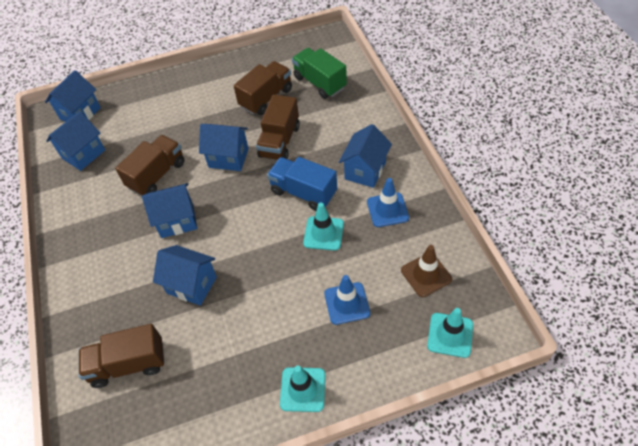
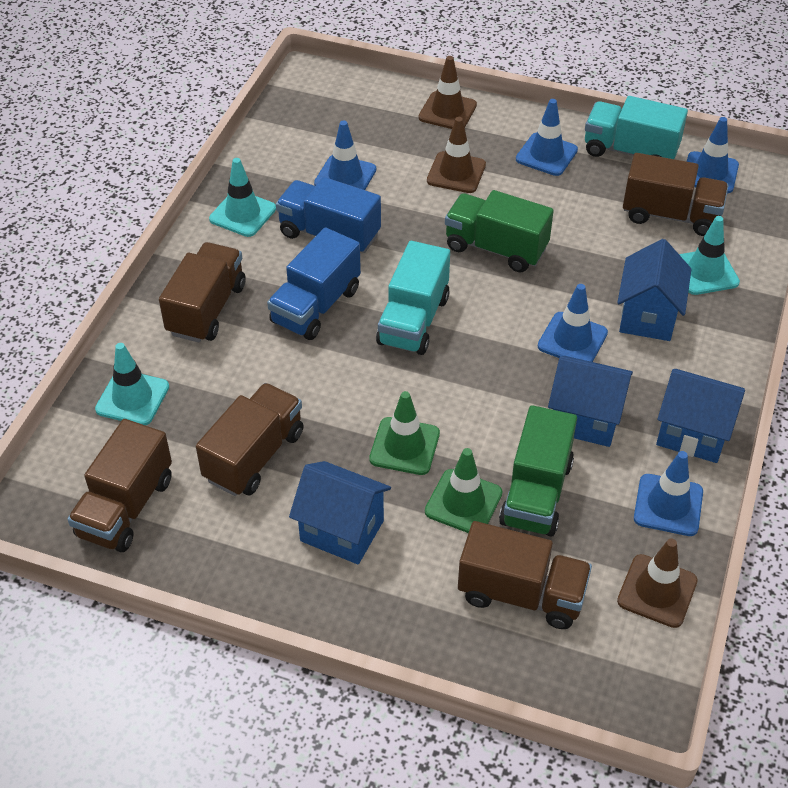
blue house: 6 -> 4
blue traffic cone: 2 -> 5
blue truck: 1 -> 2
brown traffic cone: 1 -> 3
brown truck: 4 -> 5
green traffic cone: 0 -> 2
green truck: 1 -> 2
turquoise truck: 0 -> 2

